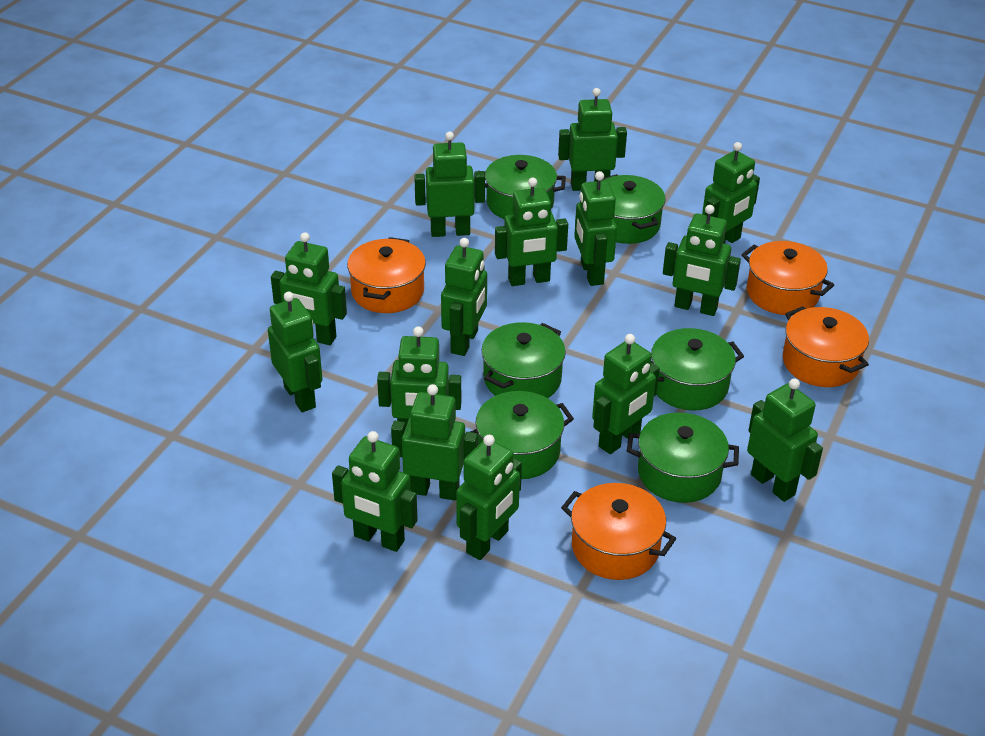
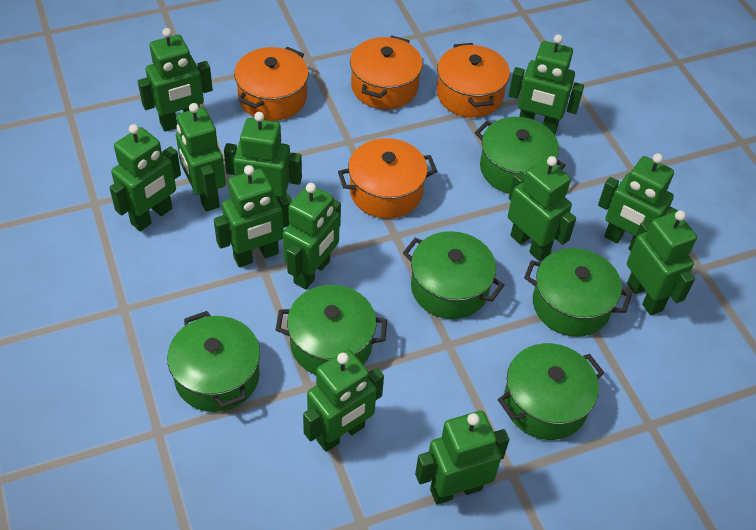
green robot: 15 -> 12

